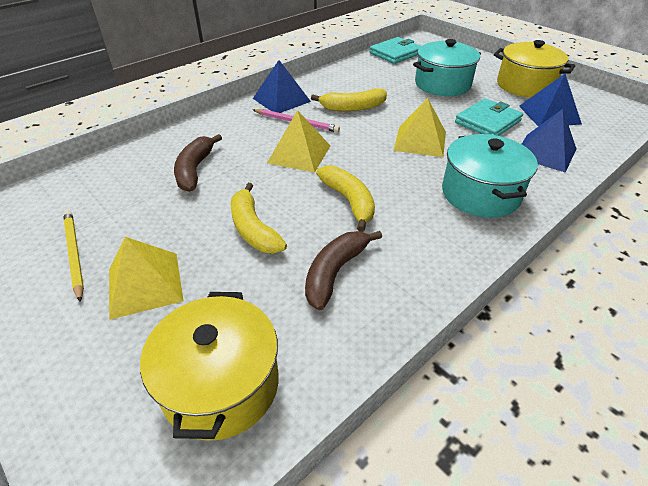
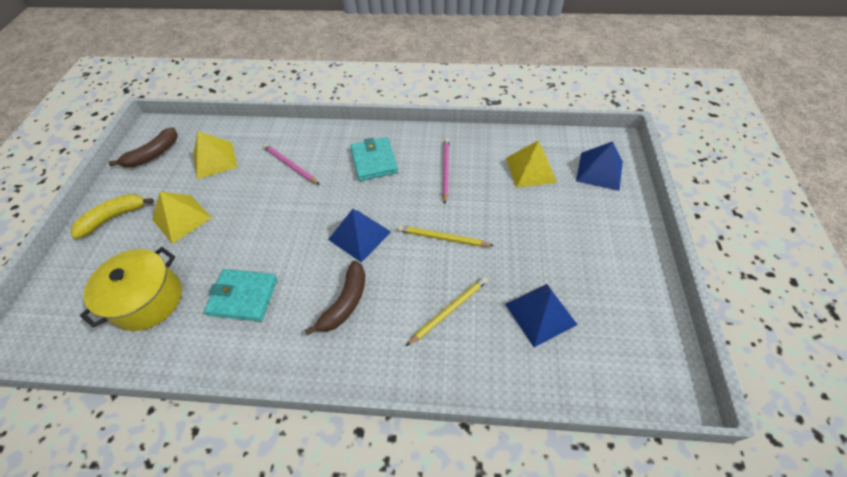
pink pencil: 1 -> 2
turquoise pot: 2 -> 0
yellow banana: 3 -> 1
yellow pencil: 1 -> 2
yellow pot: 2 -> 1

